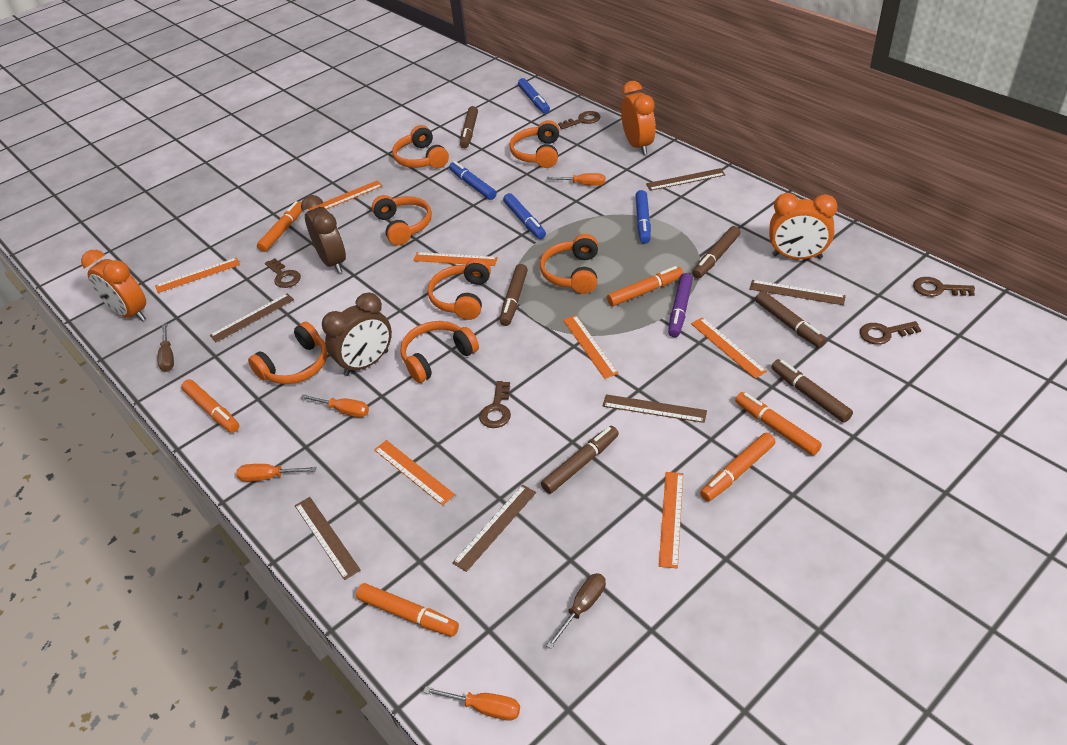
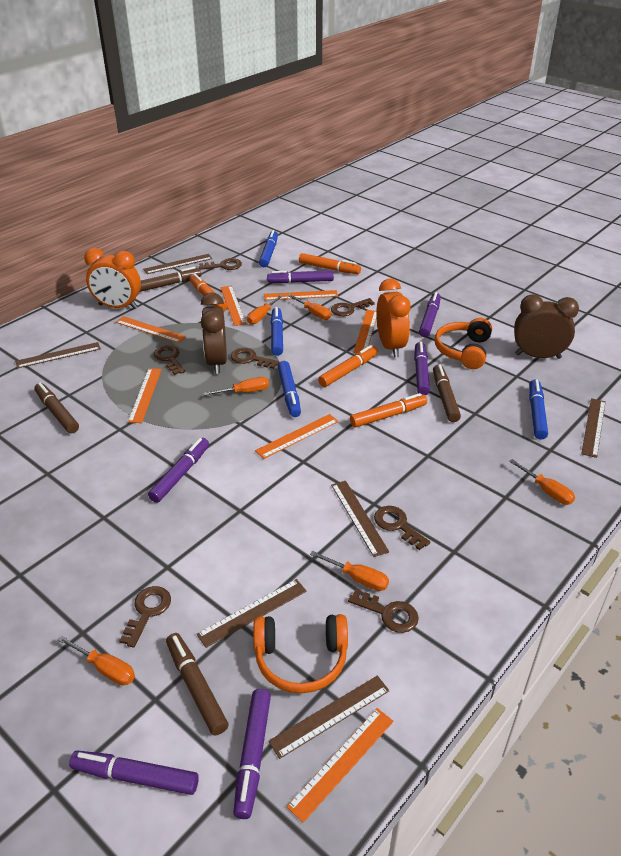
brown key: 5 -> 7
brown marker: 6 -> 4
brown screwdriver: 2 -> 0
orange clock: 3 -> 2
orange headphones: 7 -> 2
orange marker: 6 -> 4
orange screwdriver: 4 -> 6
purple marker: 1 -> 6

